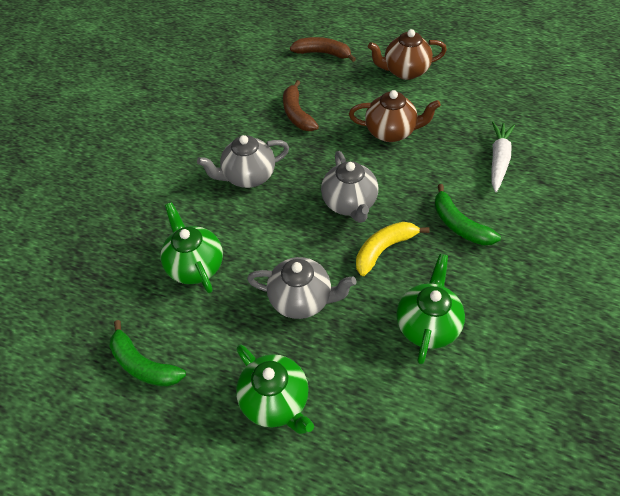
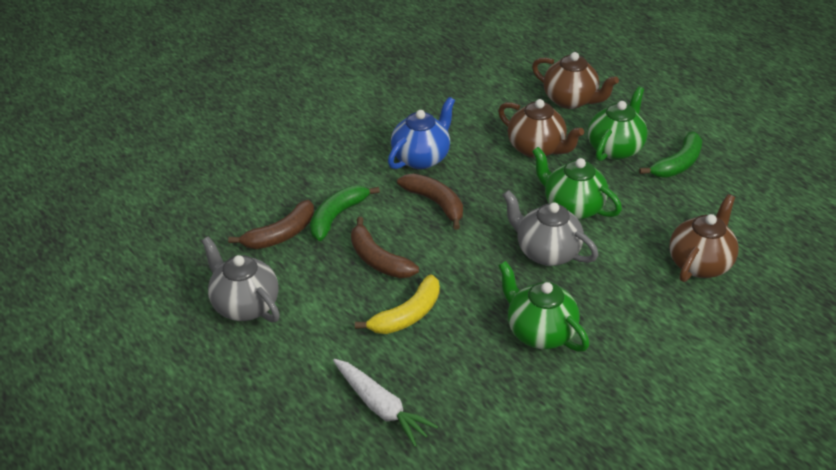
blue teapot: 0 -> 1
brown banana: 2 -> 3
brown teapot: 2 -> 3
grey teapot: 3 -> 2

